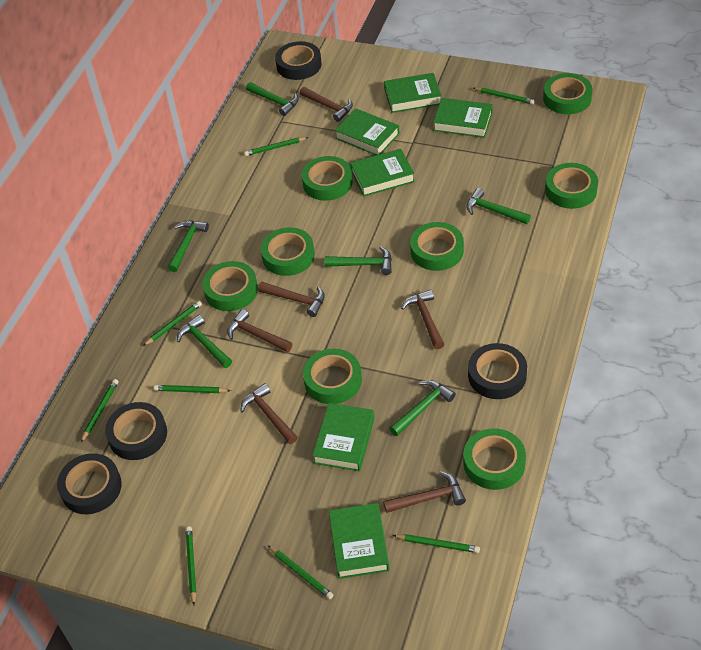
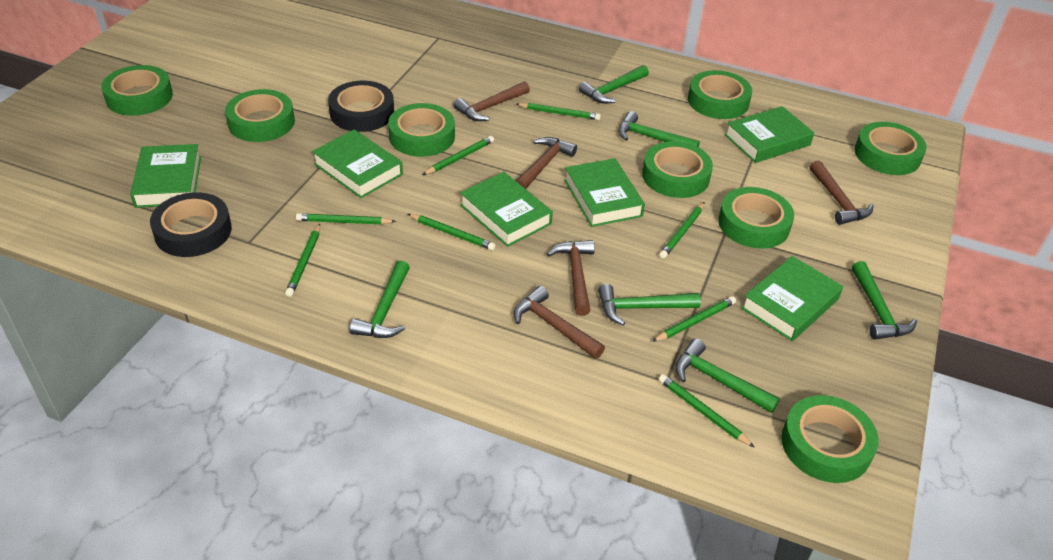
black tape: 4 -> 2
brown hammer: 6 -> 5

